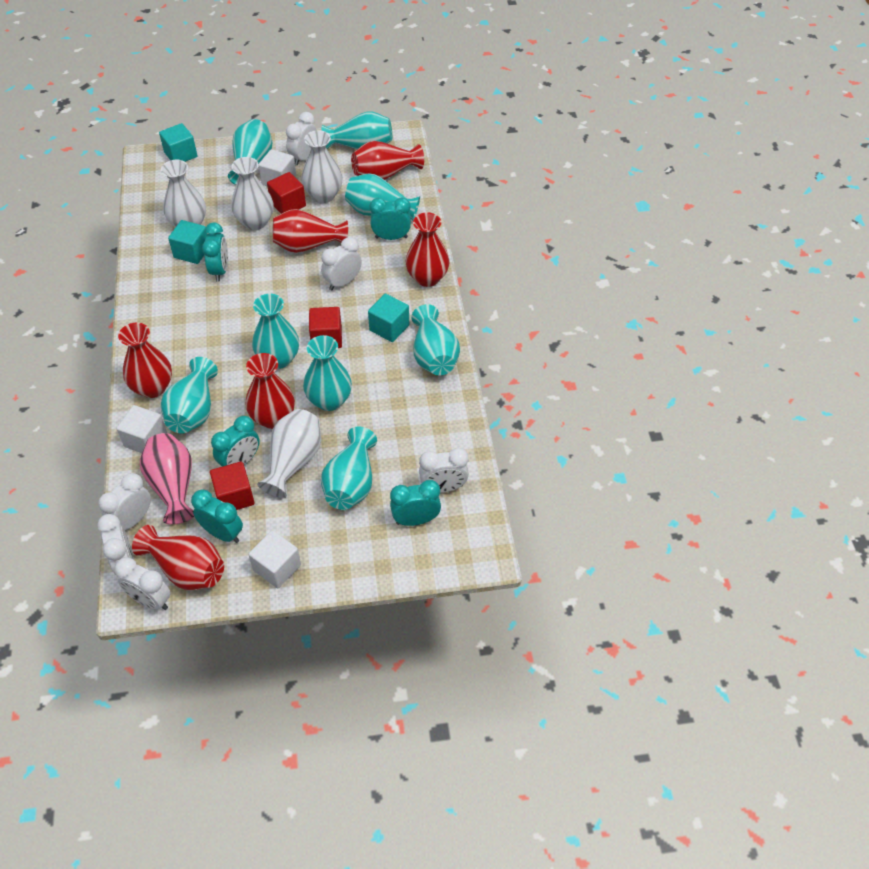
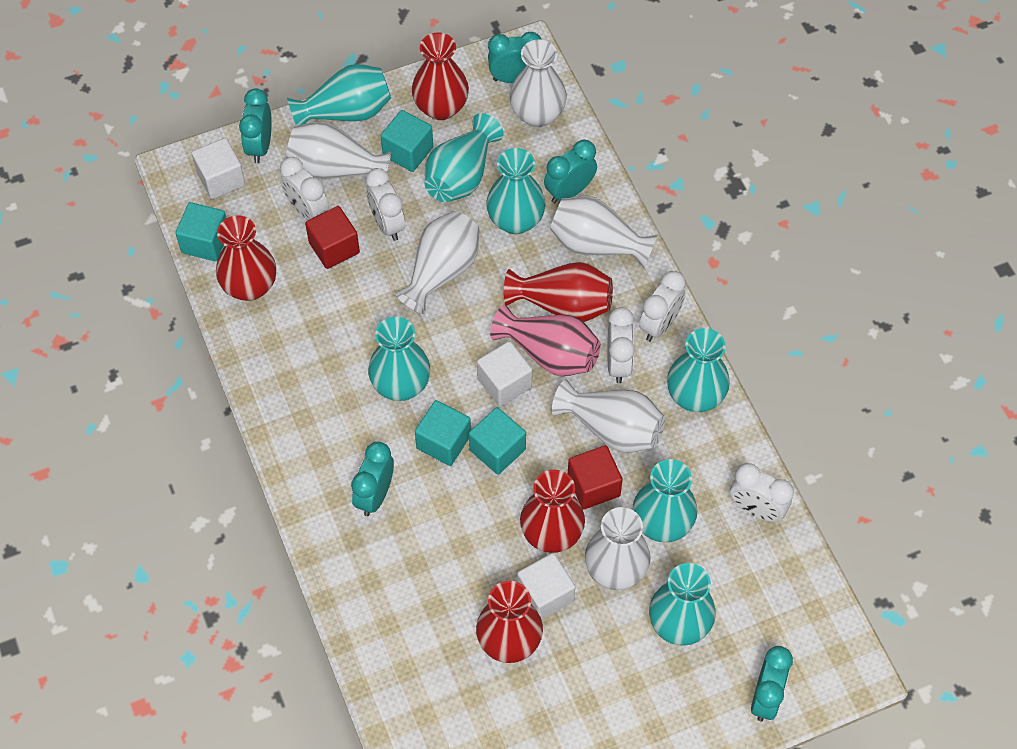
red cube: 3 -> 2
red vase: 6 -> 5
turquoise cube: 3 -> 4
turquoise vase: 8 -> 7
white clock: 6 -> 5
white vase: 4 -> 6

